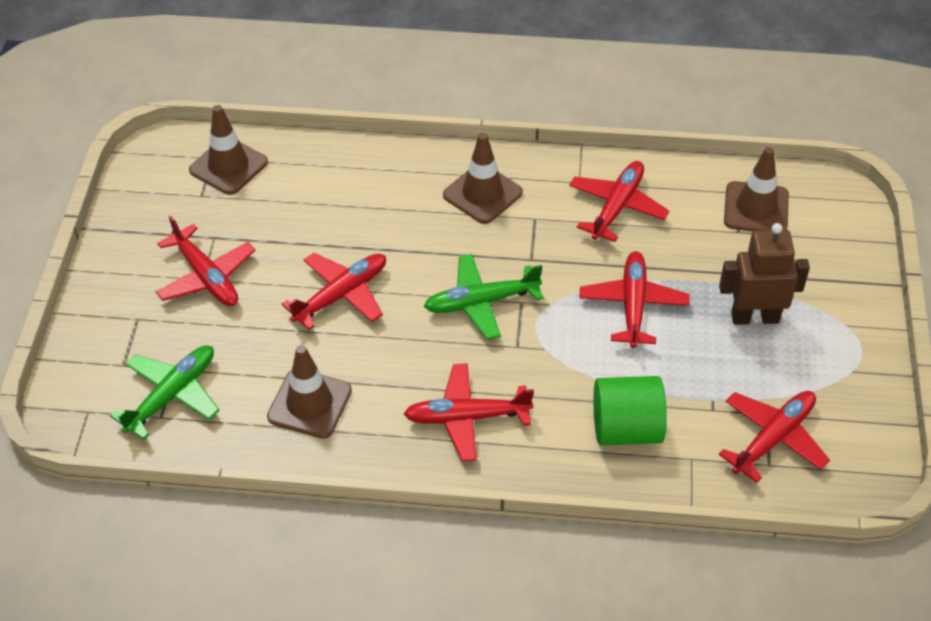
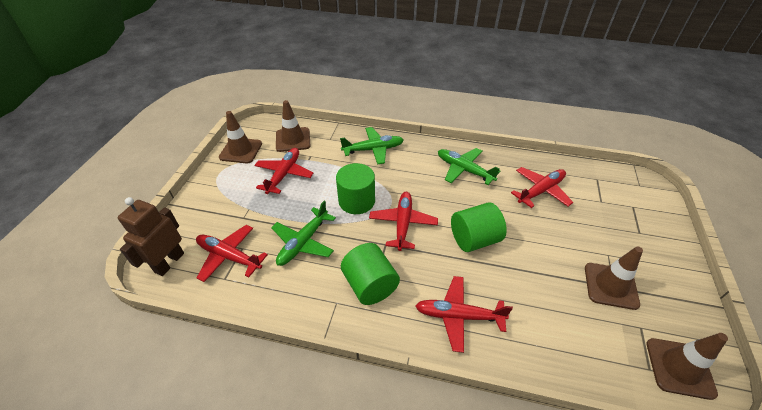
green cylinder: 1 -> 3
green plane: 2 -> 3
red plane: 6 -> 5

